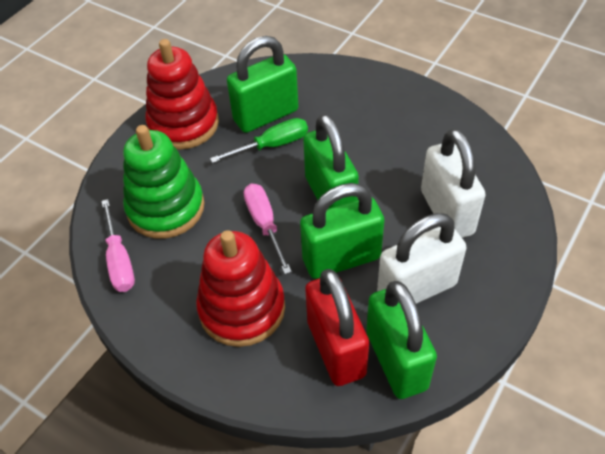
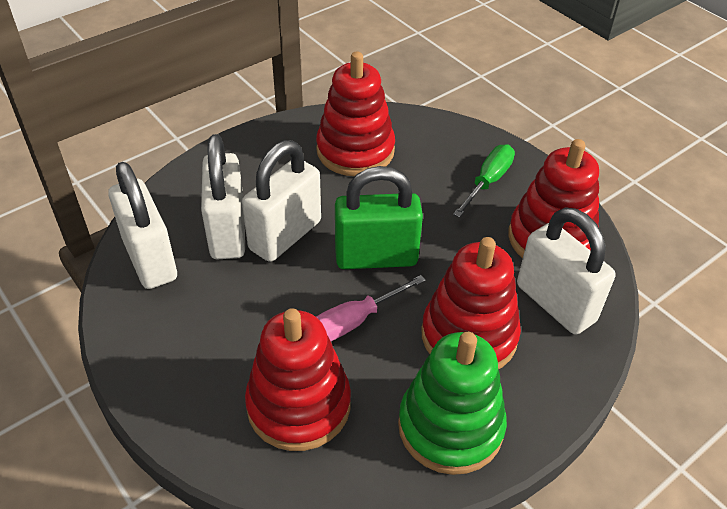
green padlock: 4 -> 1
pink screwdriver: 2 -> 1
red padlock: 1 -> 0
red stacking toy: 2 -> 4
white padlock: 2 -> 4

